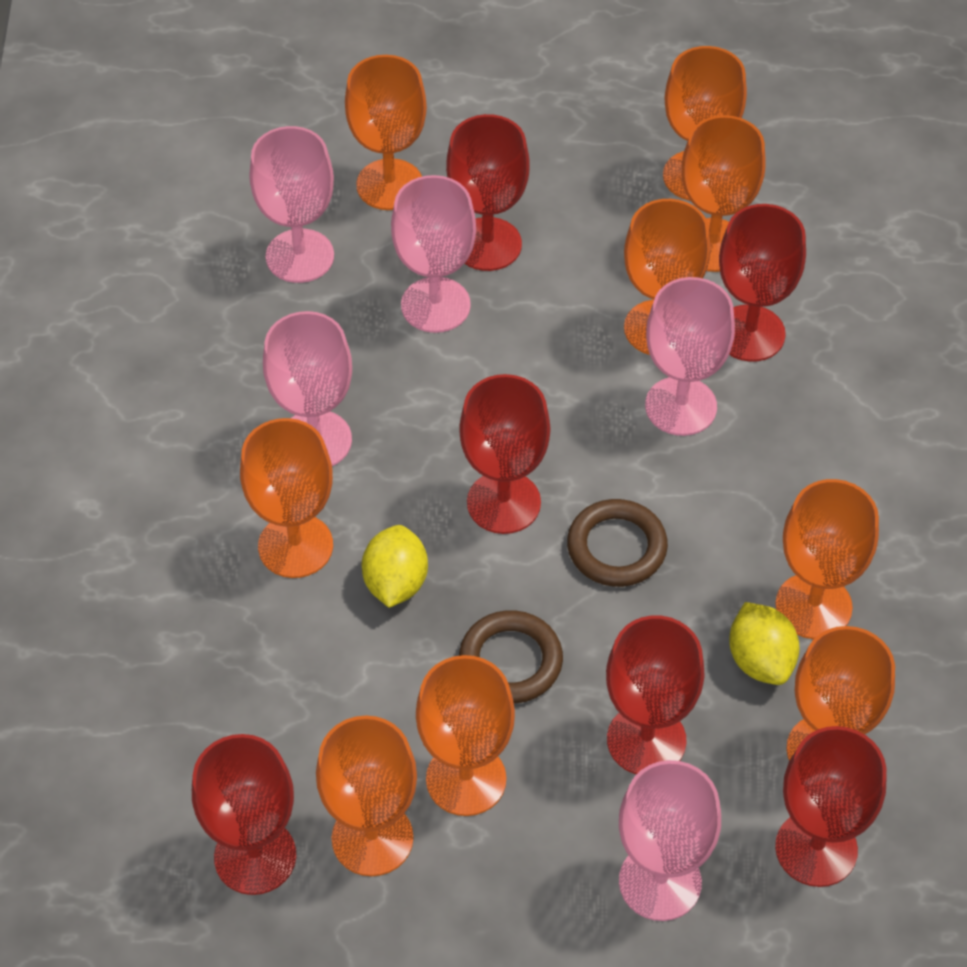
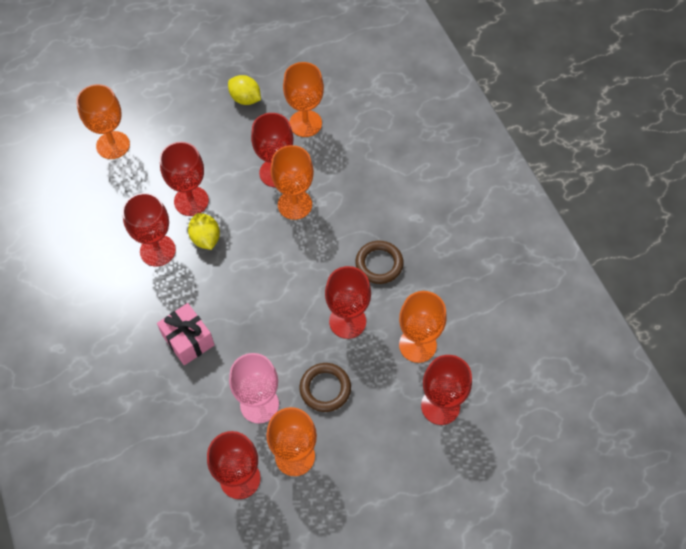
orange goblet: 9 -> 5
pink gift: 0 -> 1
pink goblet: 5 -> 1

